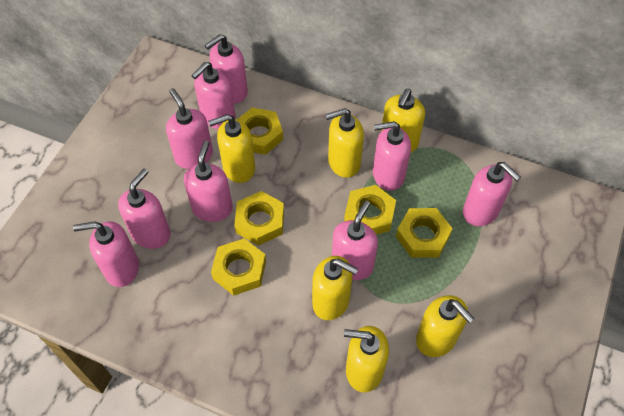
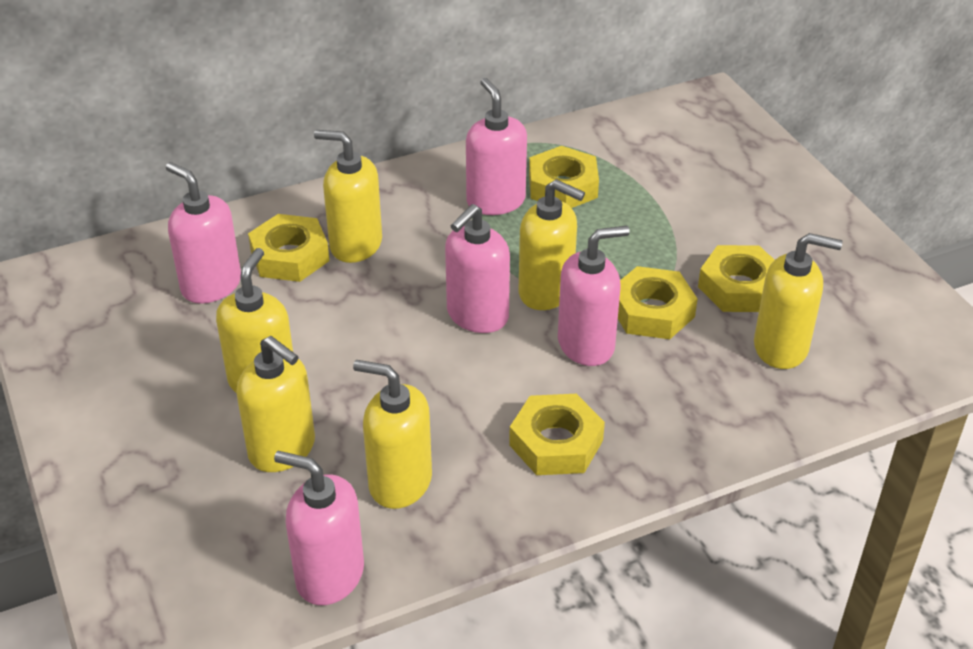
pink soap dispenser: 9 -> 5

